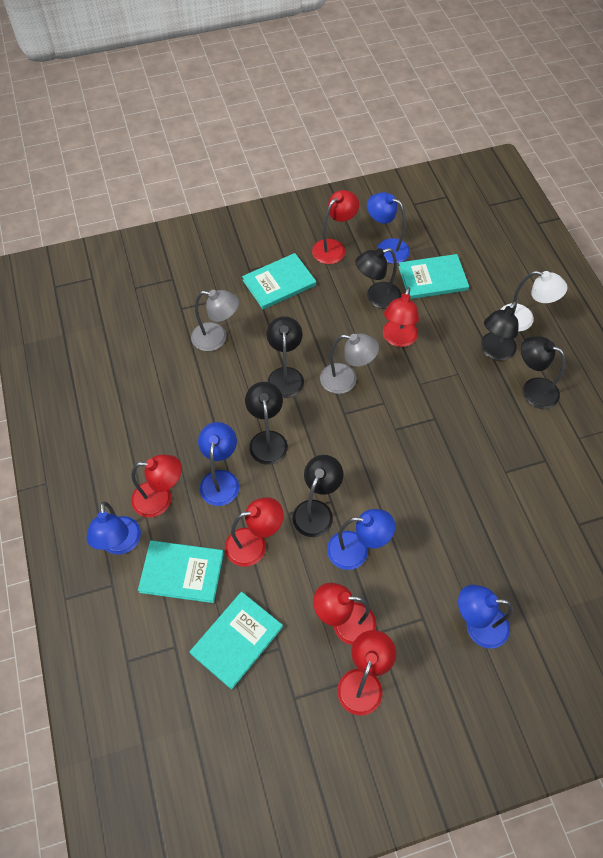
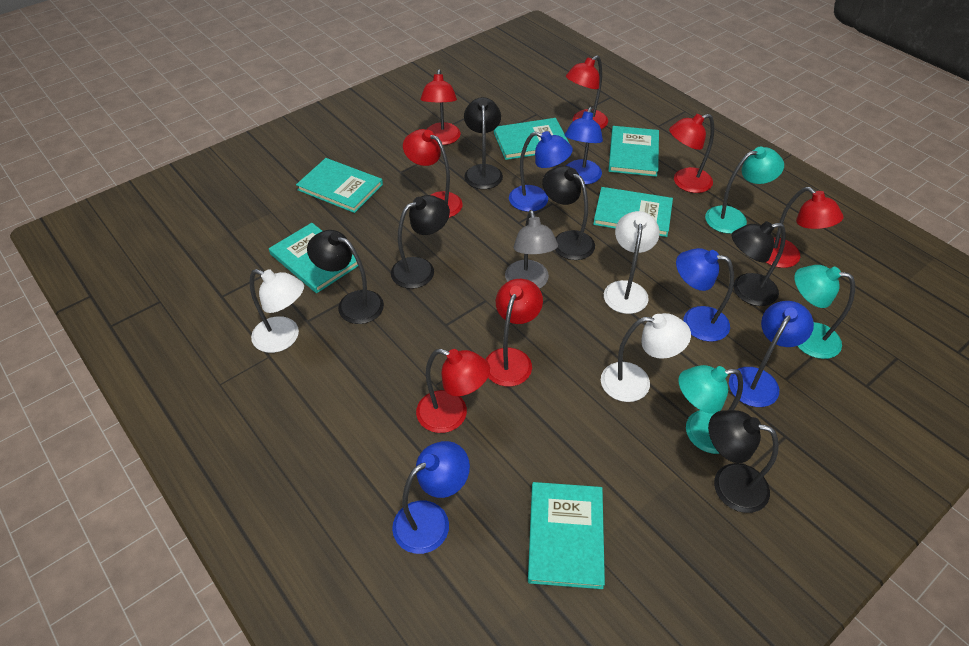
grey lamp: 2 -> 1
red lamp: 6 -> 7
turquoise book: 4 -> 6
turquoise lamp: 0 -> 3
white lamp: 1 -> 3

